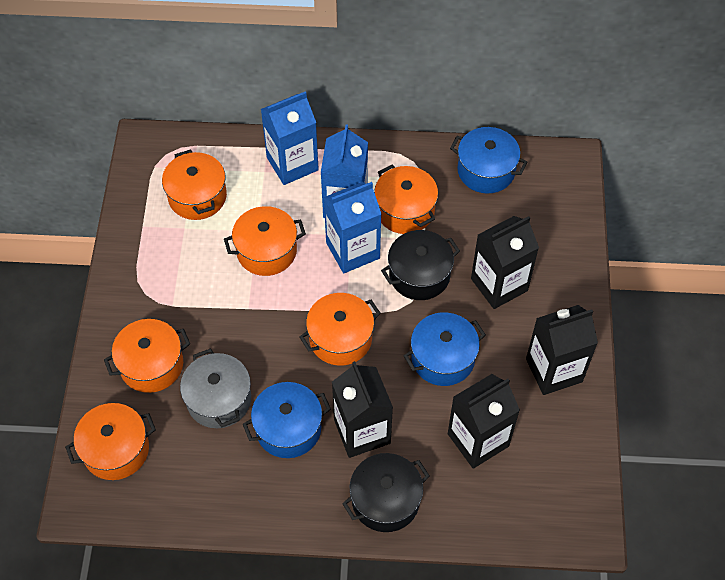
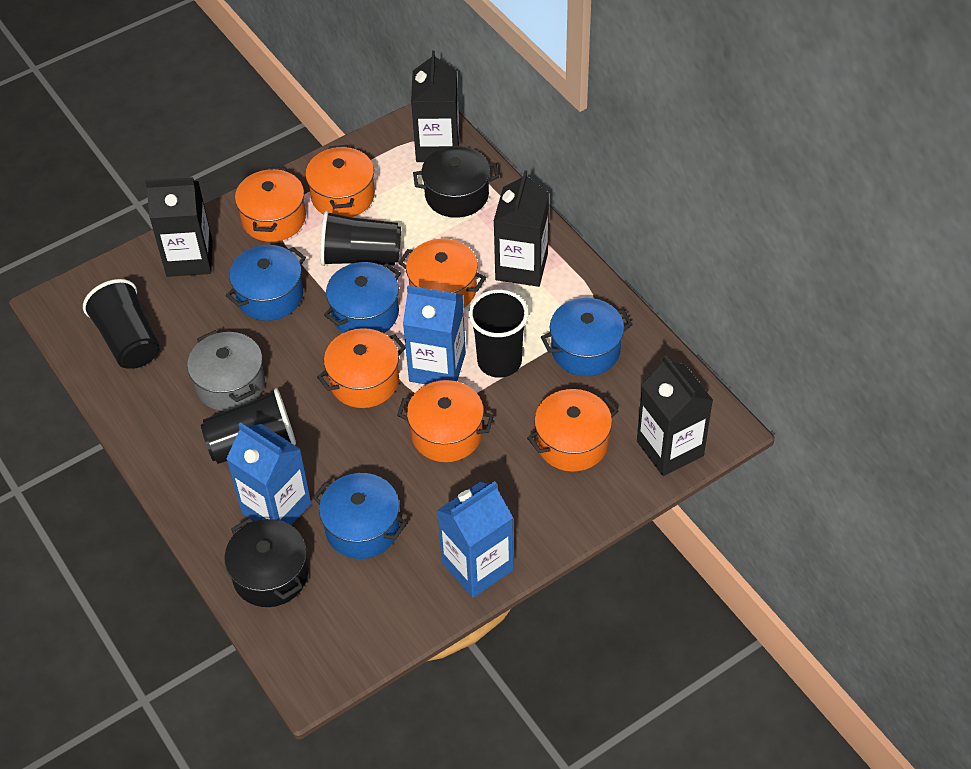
black cup: 0 -> 4
blue pot: 3 -> 4

